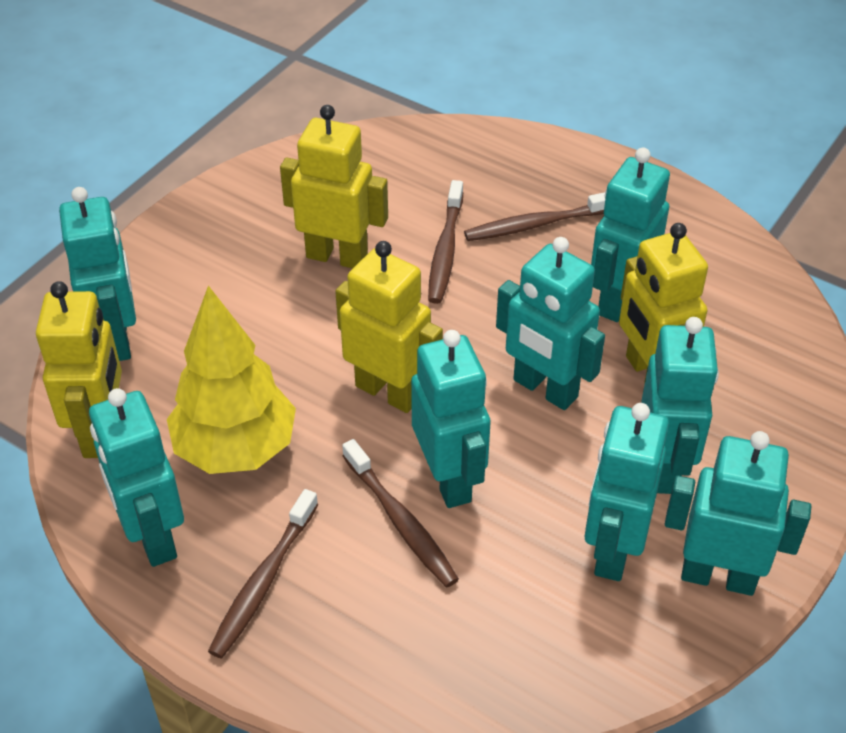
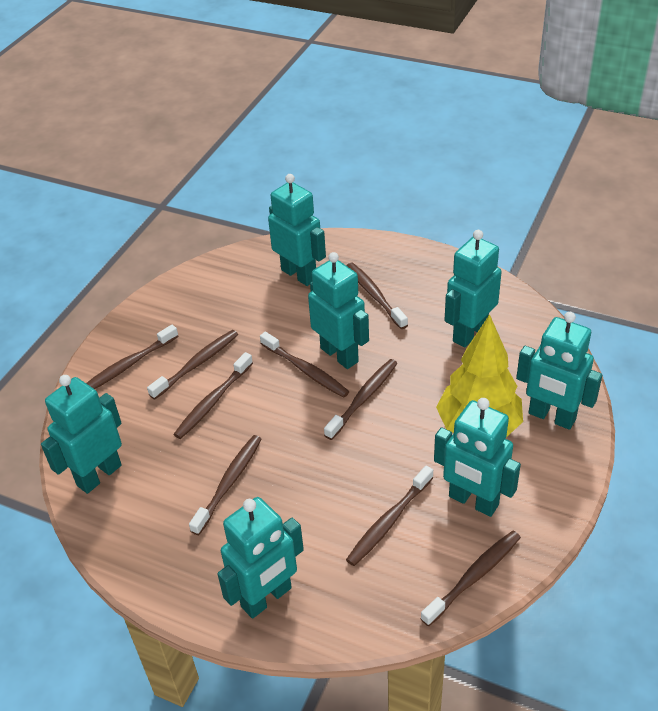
brown toothbrush: 4 -> 9
turquoise robot: 8 -> 7
yellow robot: 4 -> 0

